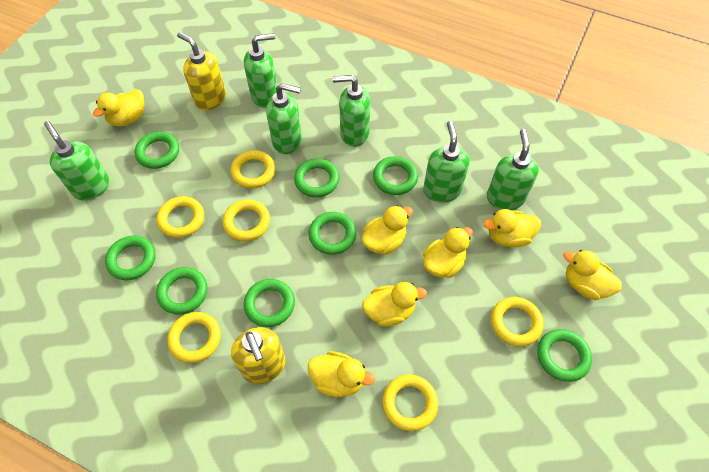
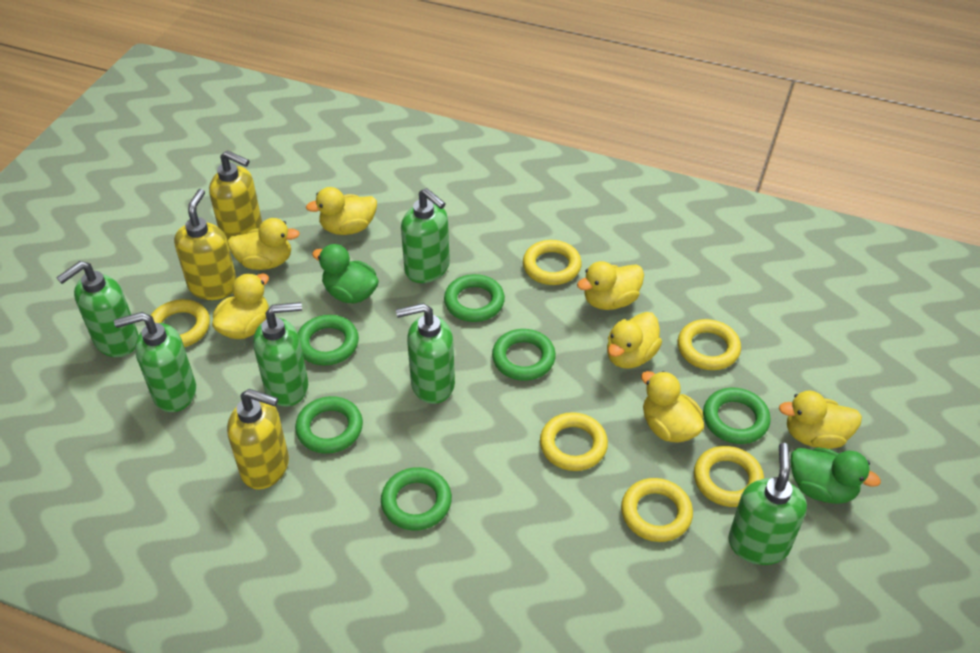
green duck: 0 -> 2
green ring: 8 -> 6
yellow soap dispenser: 2 -> 3

